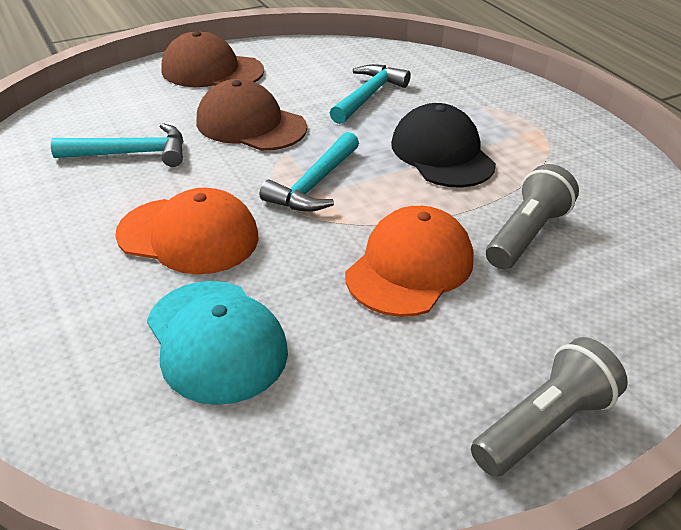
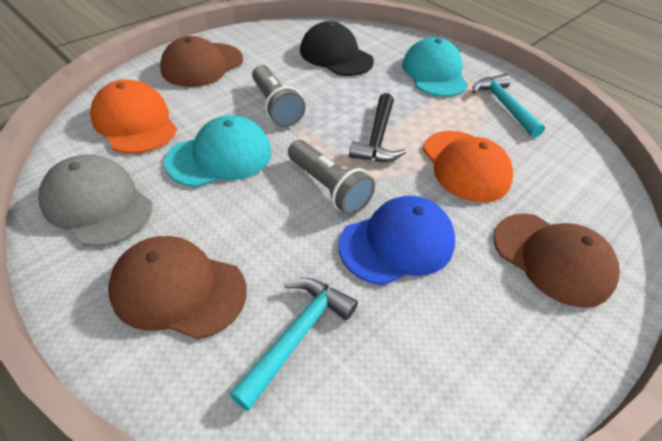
black hammer: 0 -> 1
blue cap: 0 -> 1
brown cap: 2 -> 3
grey cap: 0 -> 1
turquoise cap: 1 -> 2
turquoise hammer: 3 -> 2

